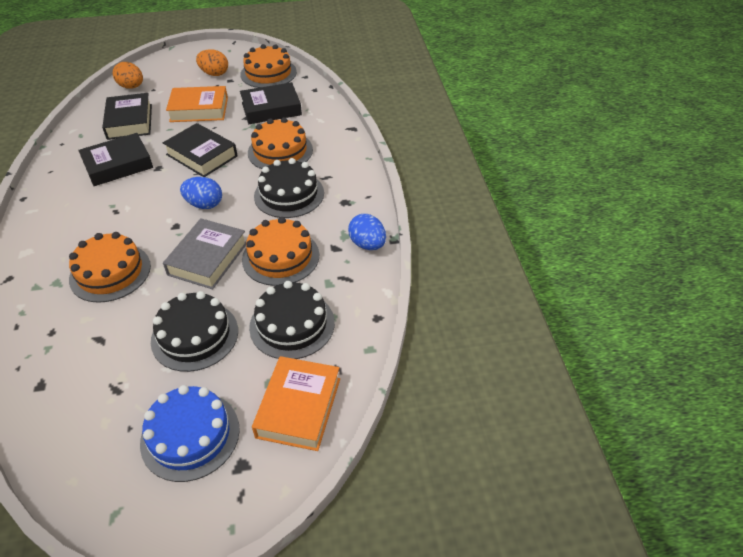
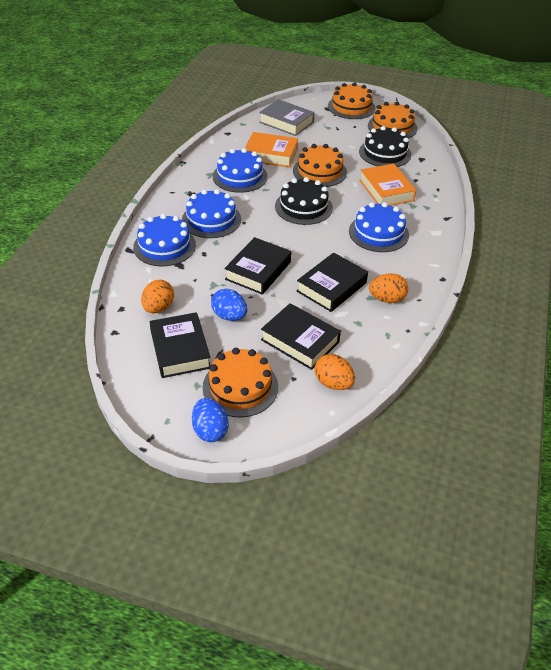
black cake: 3 -> 2
blue cake: 1 -> 4
orange egg: 2 -> 3

